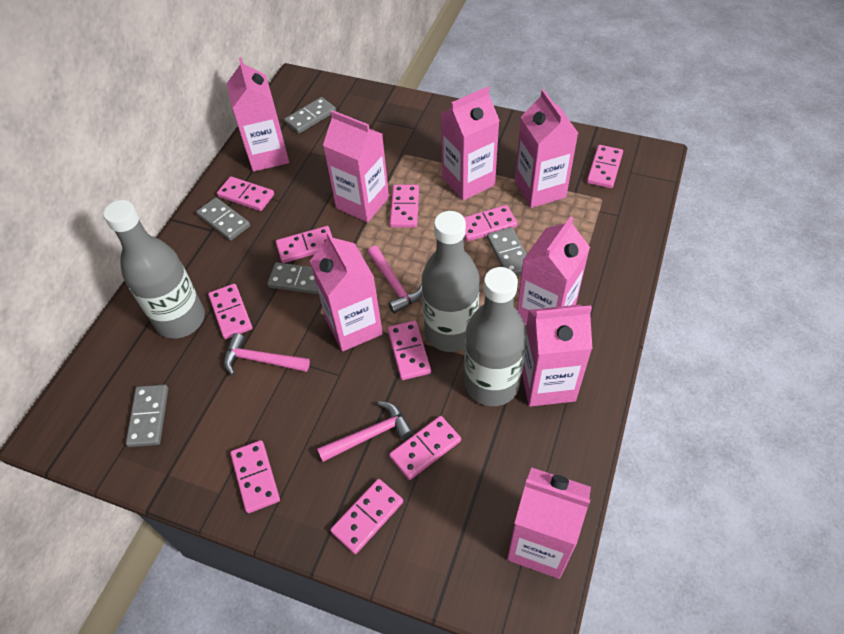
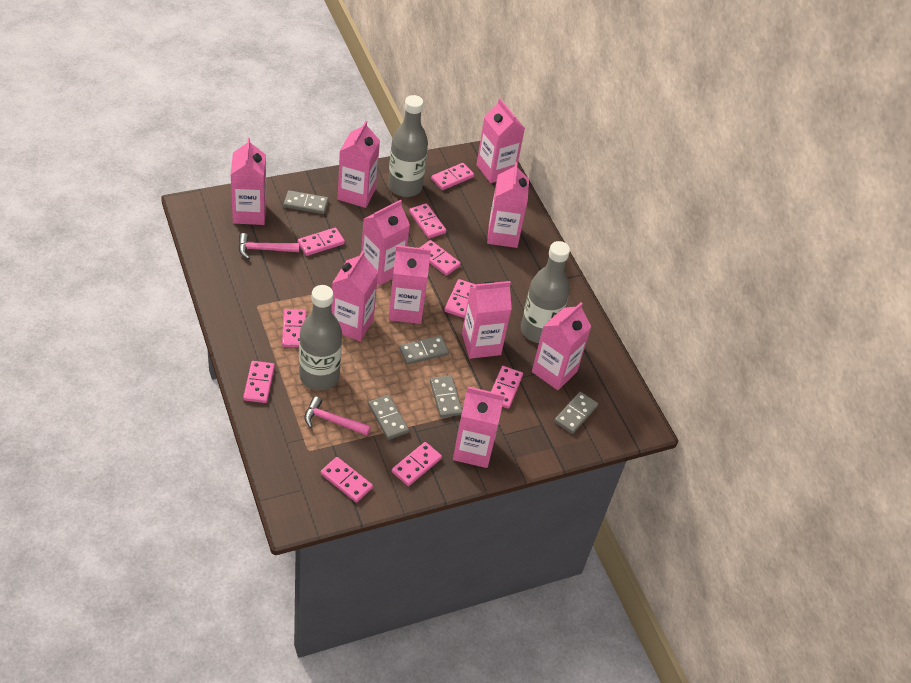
pink carton: 8 -> 10
pink hammer: 3 -> 2

